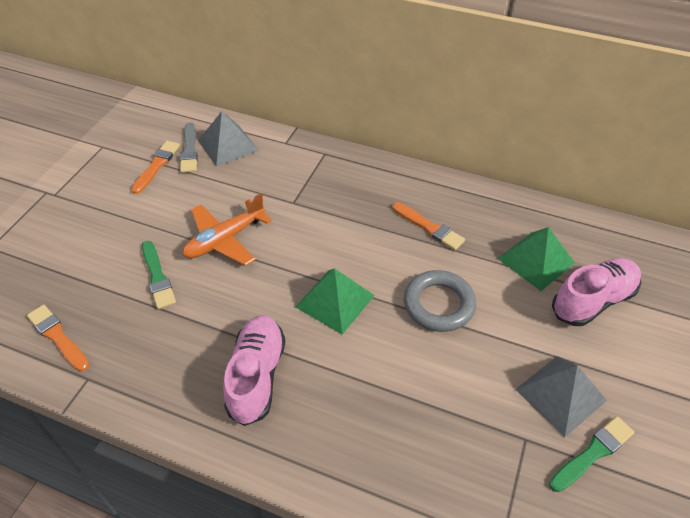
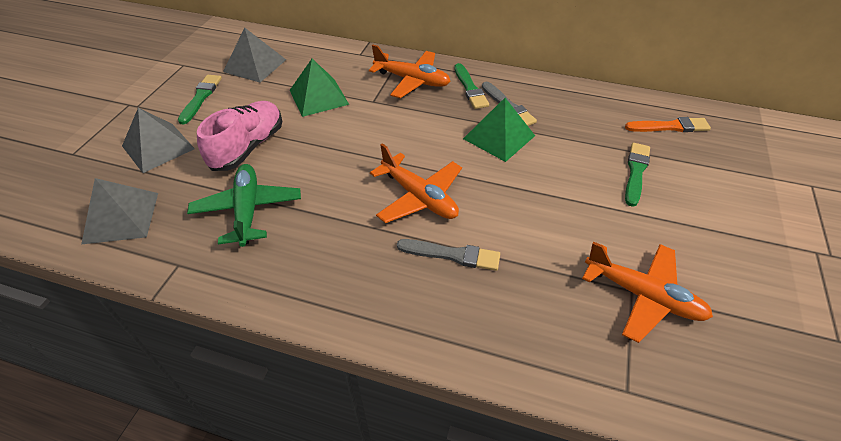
green brush: 2 -> 3
green plane: 0 -> 1
grey brush: 1 -> 2
grey pyramid: 2 -> 3
grey ring: 1 -> 0
orange brush: 3 -> 1
orange plane: 1 -> 3
pink shoe: 2 -> 1

